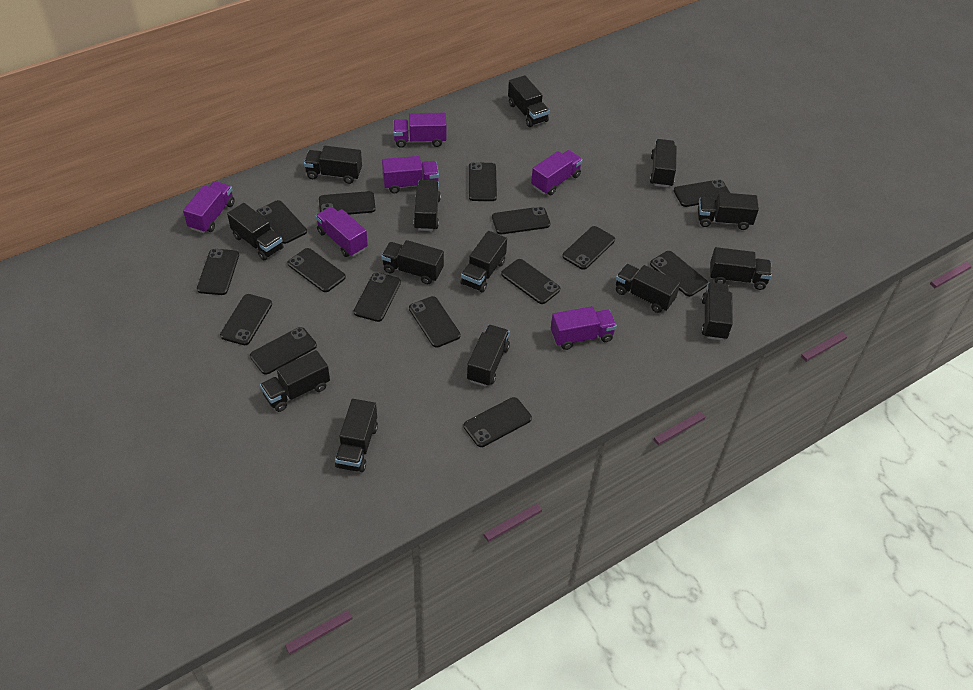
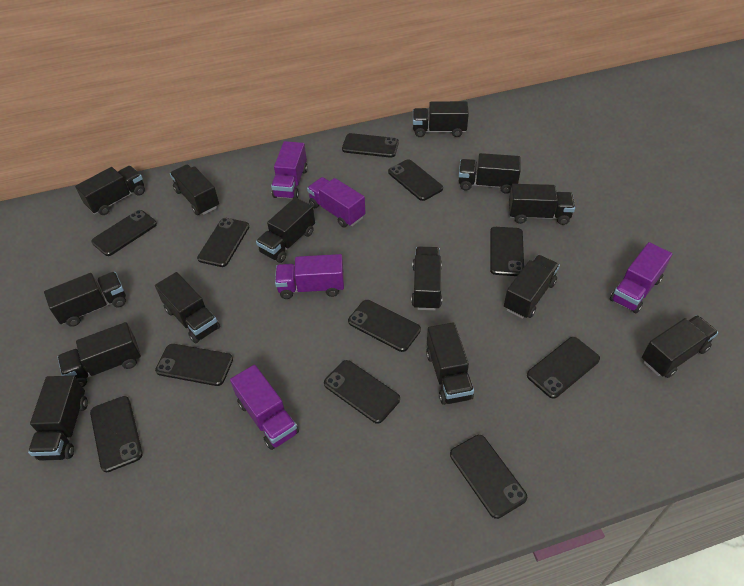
black phone: 15 -> 11
purple truck: 6 -> 5

